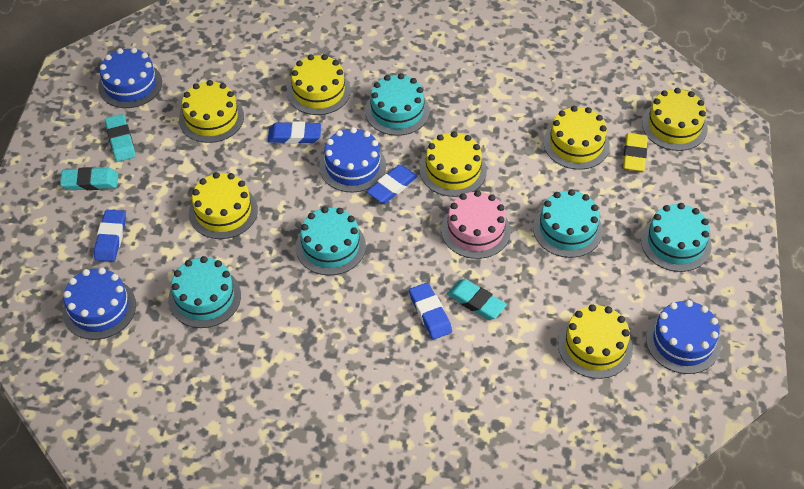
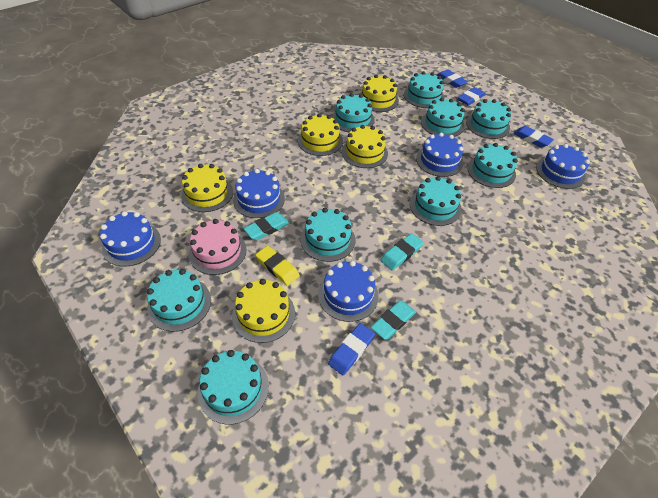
blue cake: 4 -> 5
turquoise cake: 5 -> 9
yellow cake: 7 -> 5

